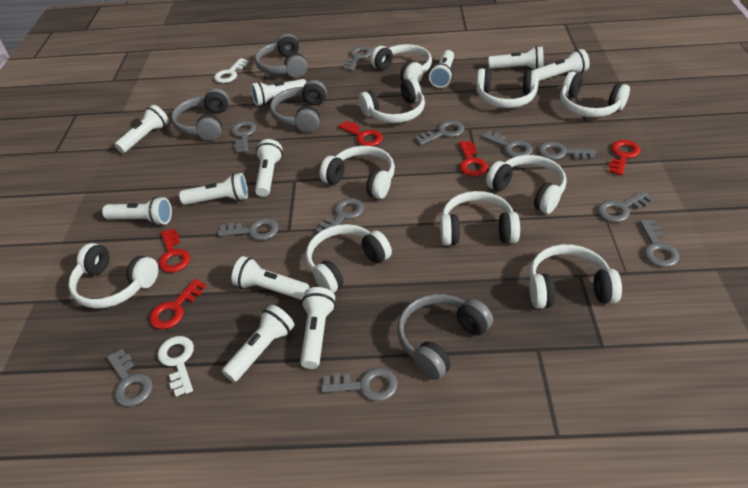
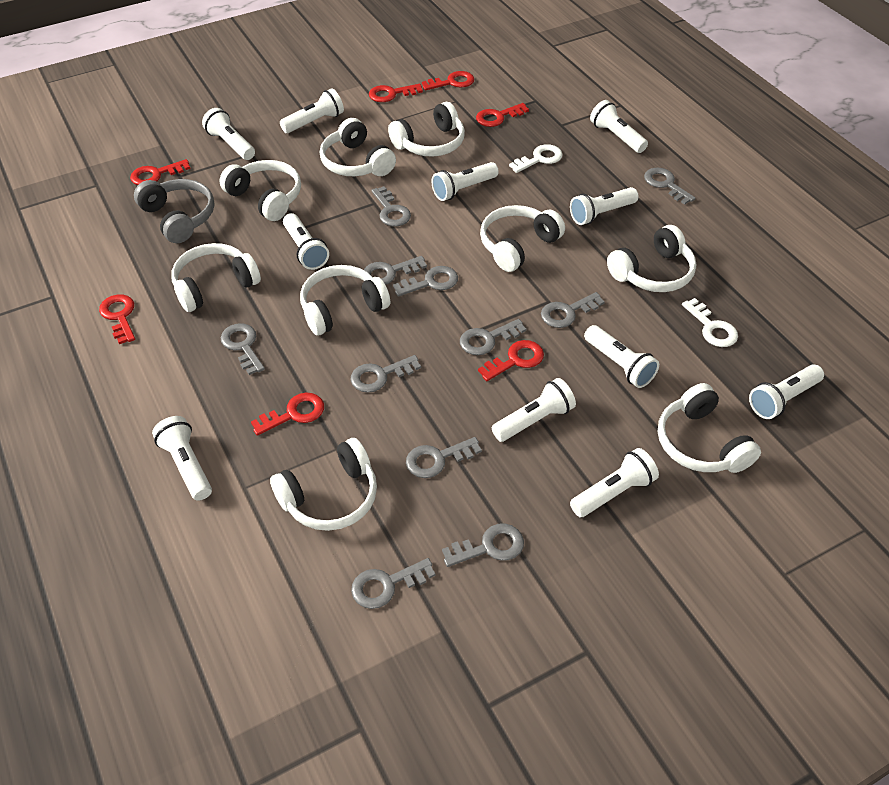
grey headphones: 4 -> 1
red key: 5 -> 7
white headphones: 10 -> 9

